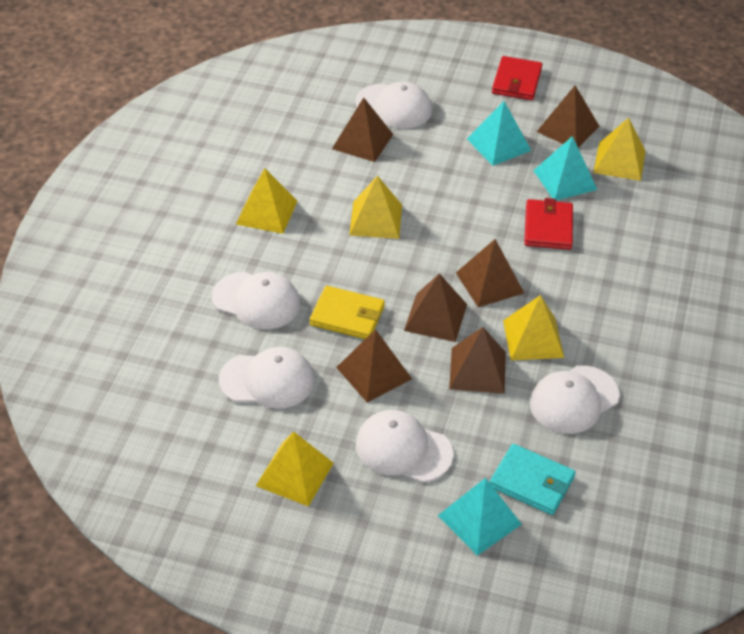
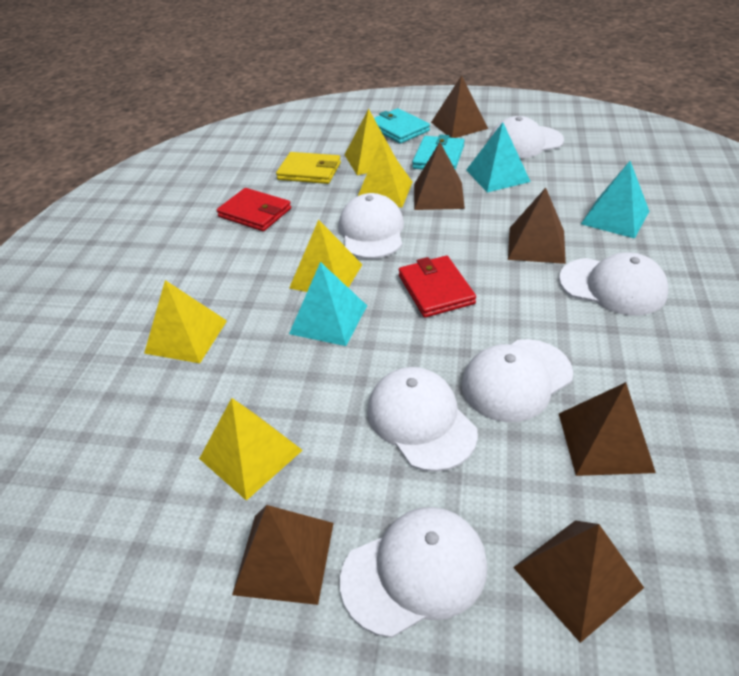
turquoise wallet: 1 -> 2
white cap: 5 -> 6

